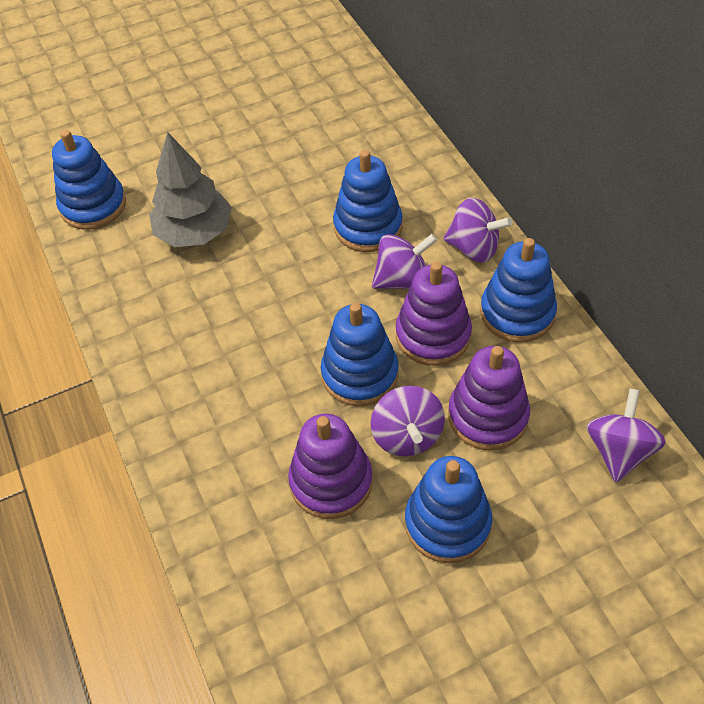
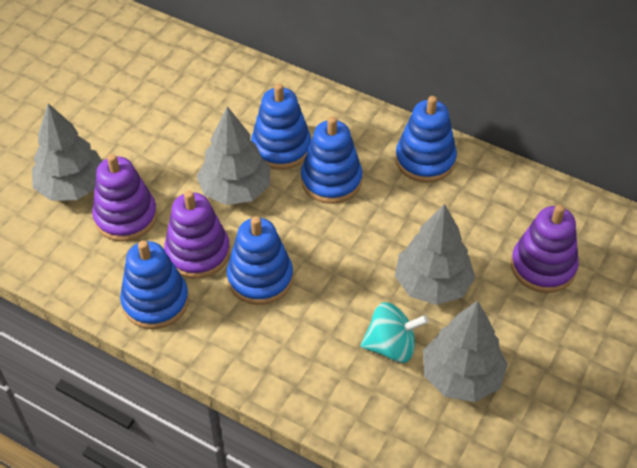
grey tree: 1 -> 4
purple spinning top: 4 -> 0
turquoise spinning top: 0 -> 1

